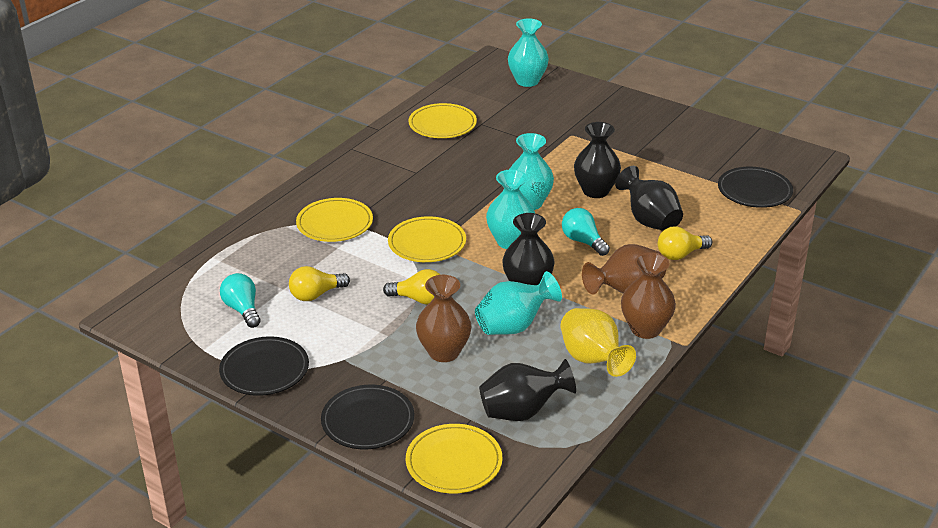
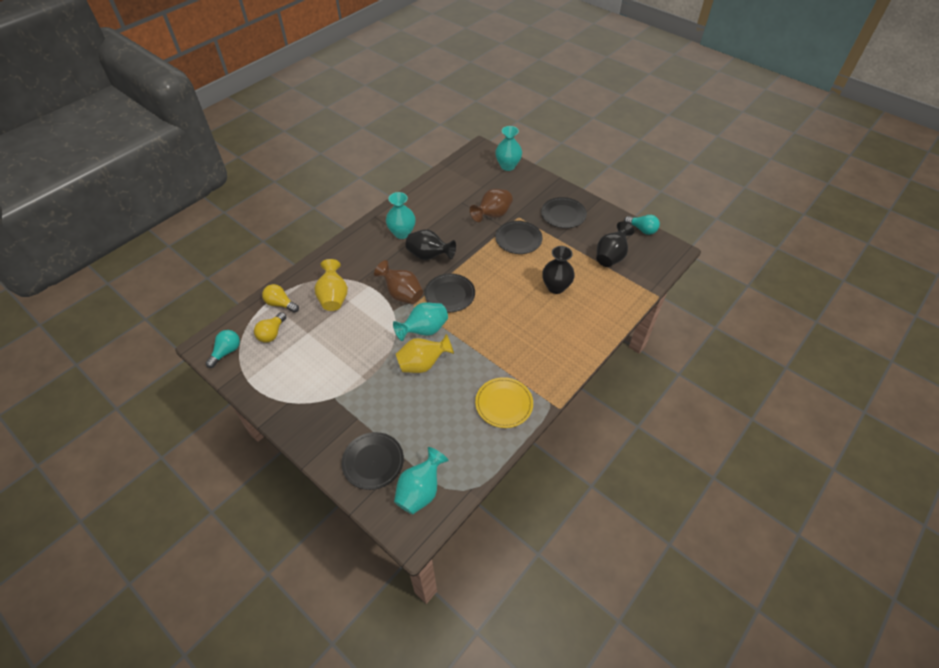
black plate: 3 -> 4
black vase: 4 -> 3
brown vase: 3 -> 2
yellow light bulb: 3 -> 2
yellow plate: 4 -> 1
yellow vase: 1 -> 2

